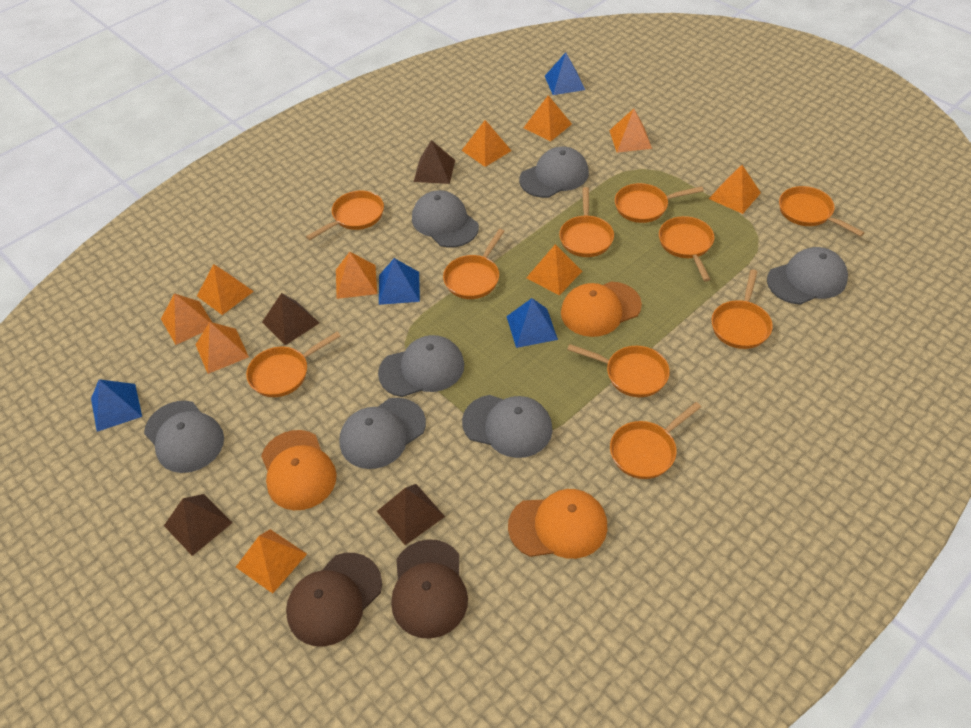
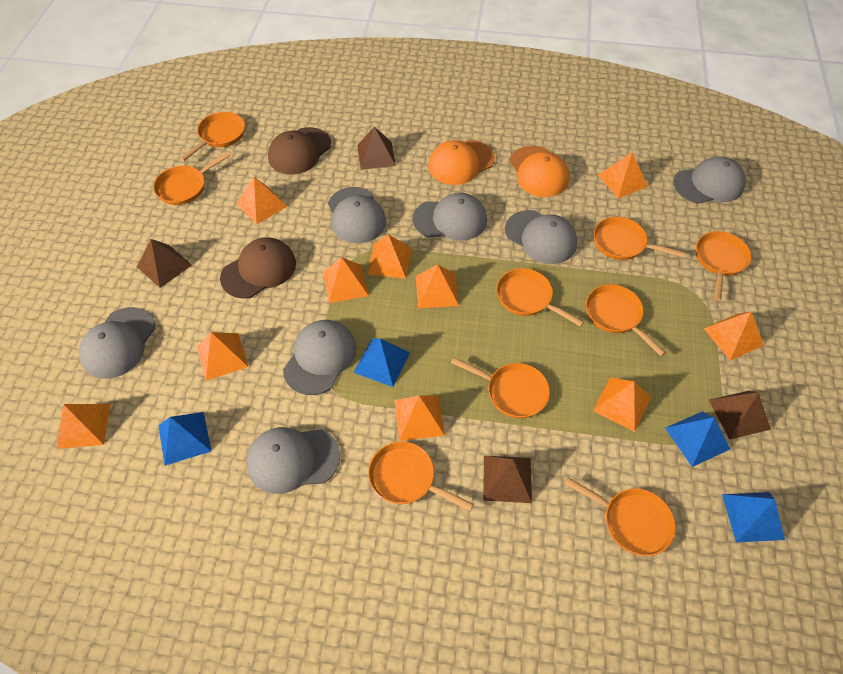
orange cap: 3 -> 2
orange pan: 10 -> 9

